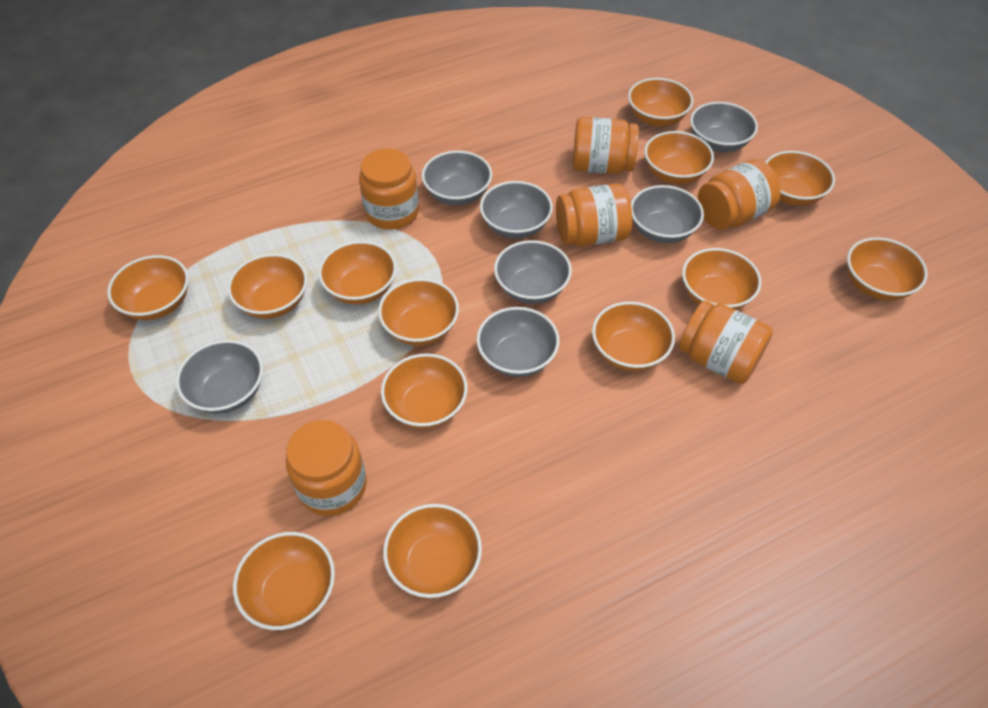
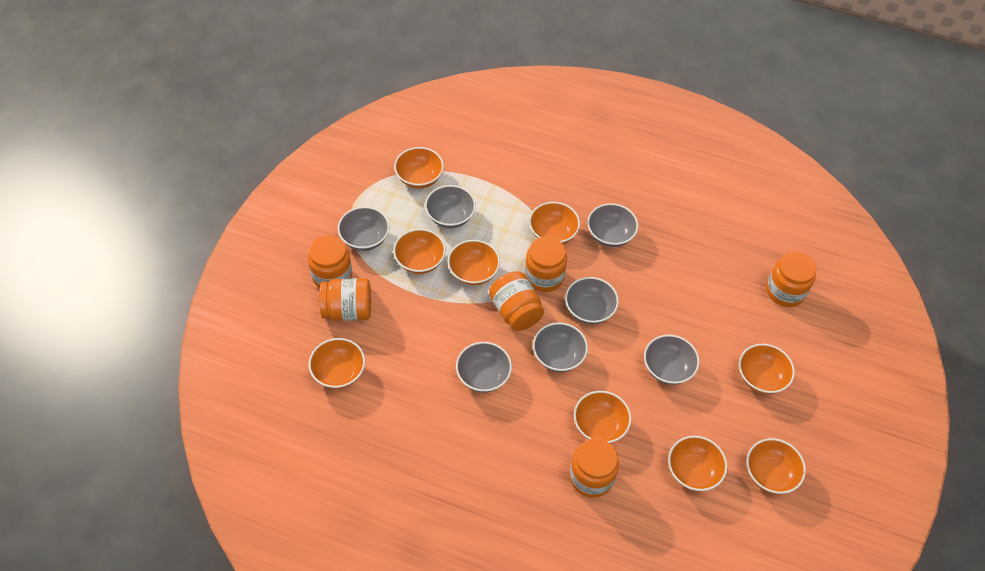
orange bowl: 13 -> 9

